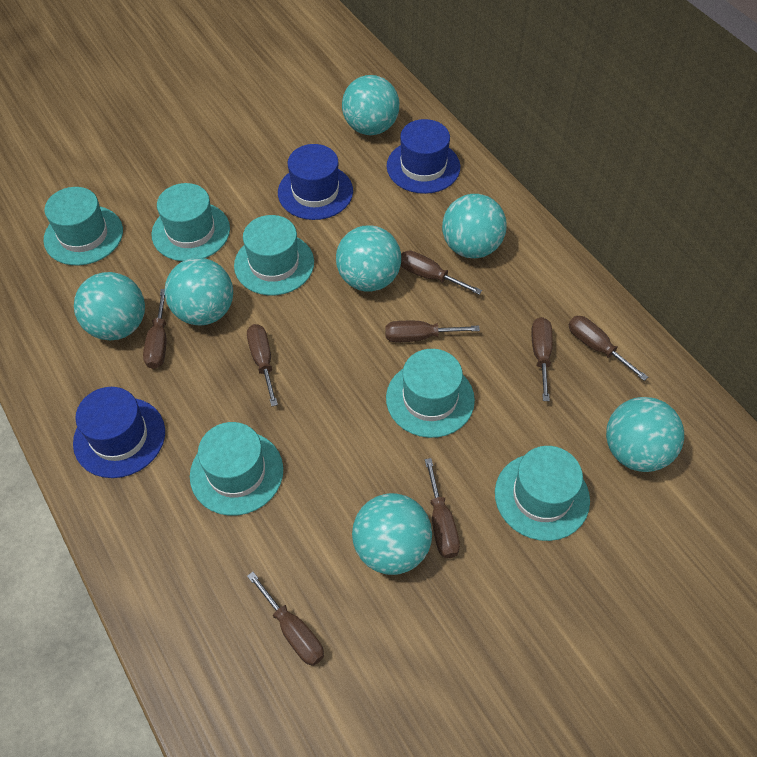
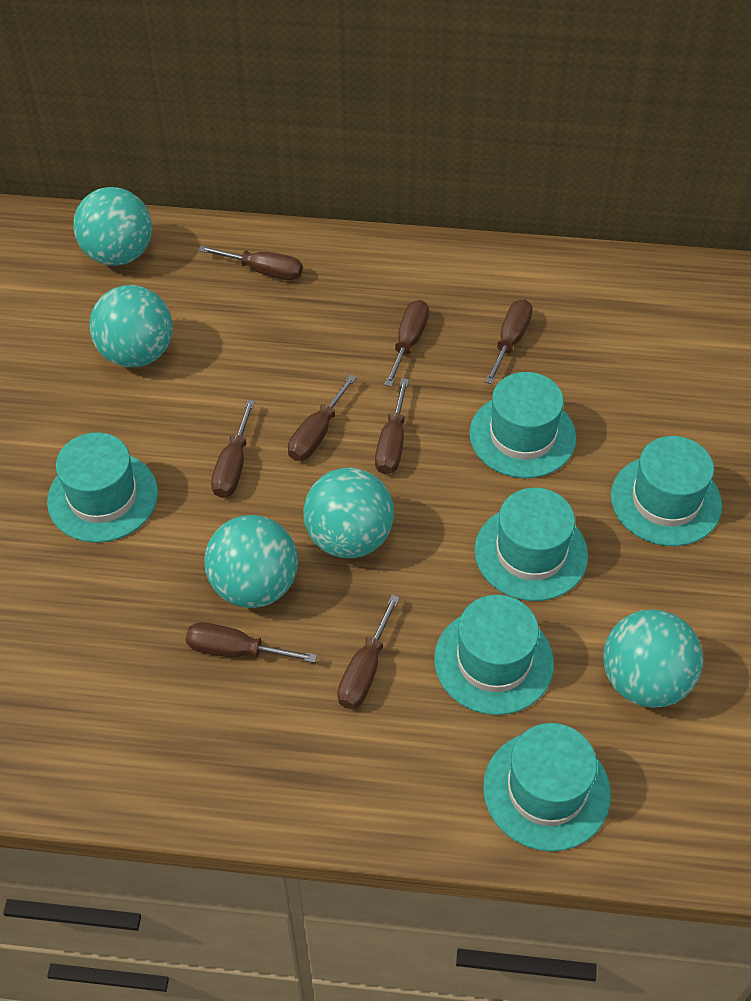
blue hat: 3 -> 0
turquoise ball: 7 -> 5

